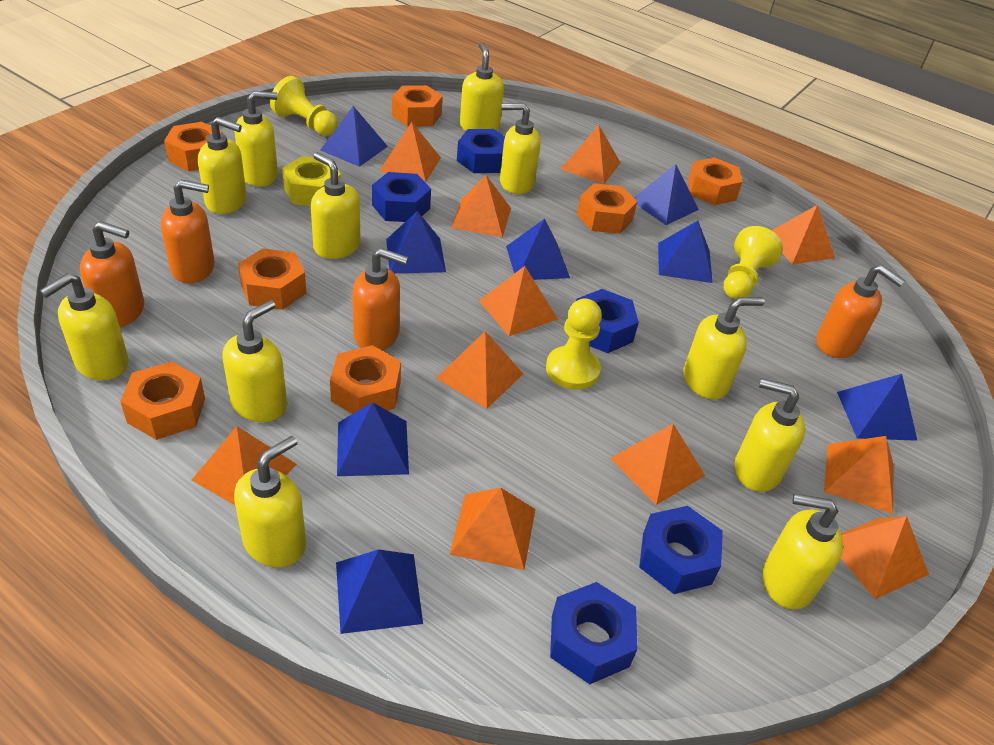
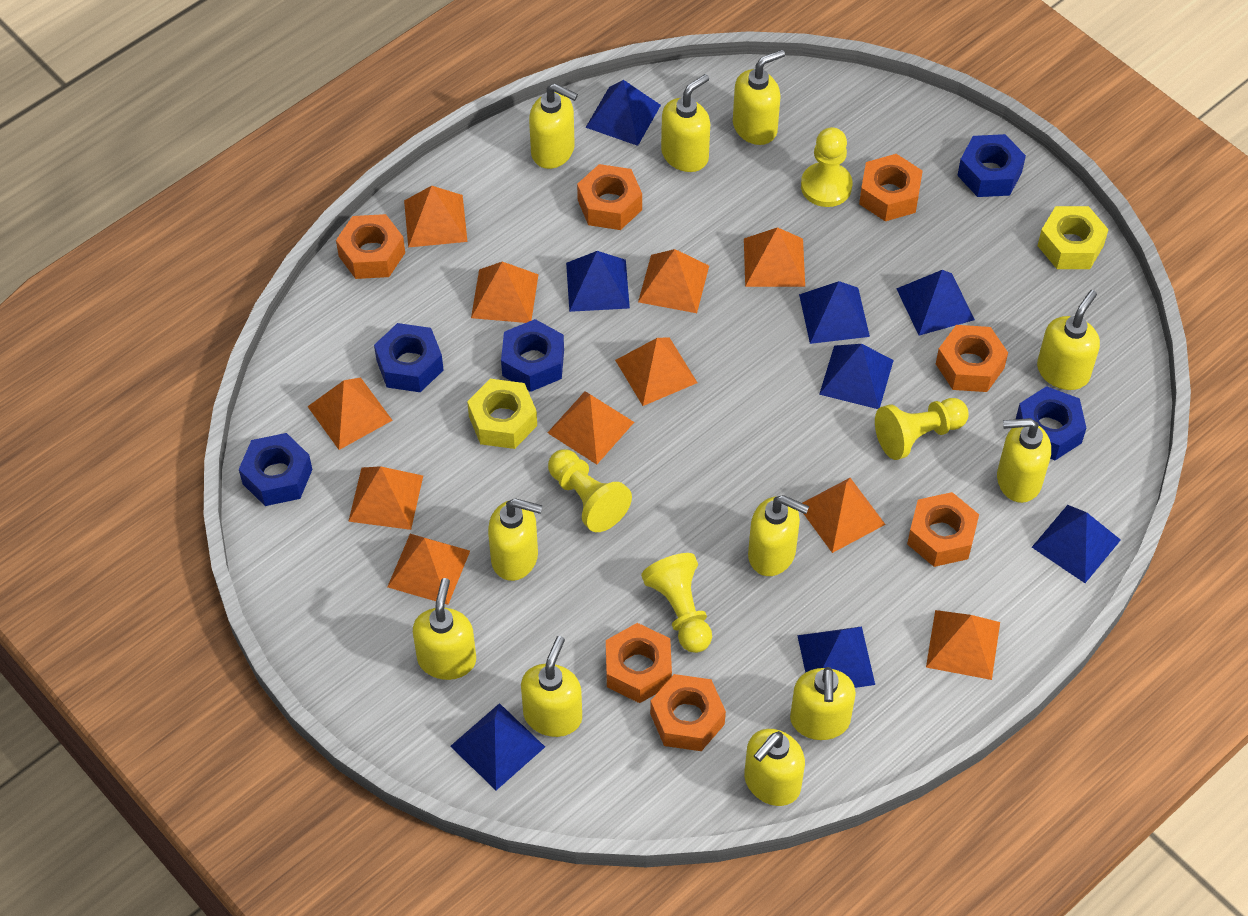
orange soap dispenser: 4 -> 0
yellow nut: 1 -> 2
yellow pawn: 3 -> 4

